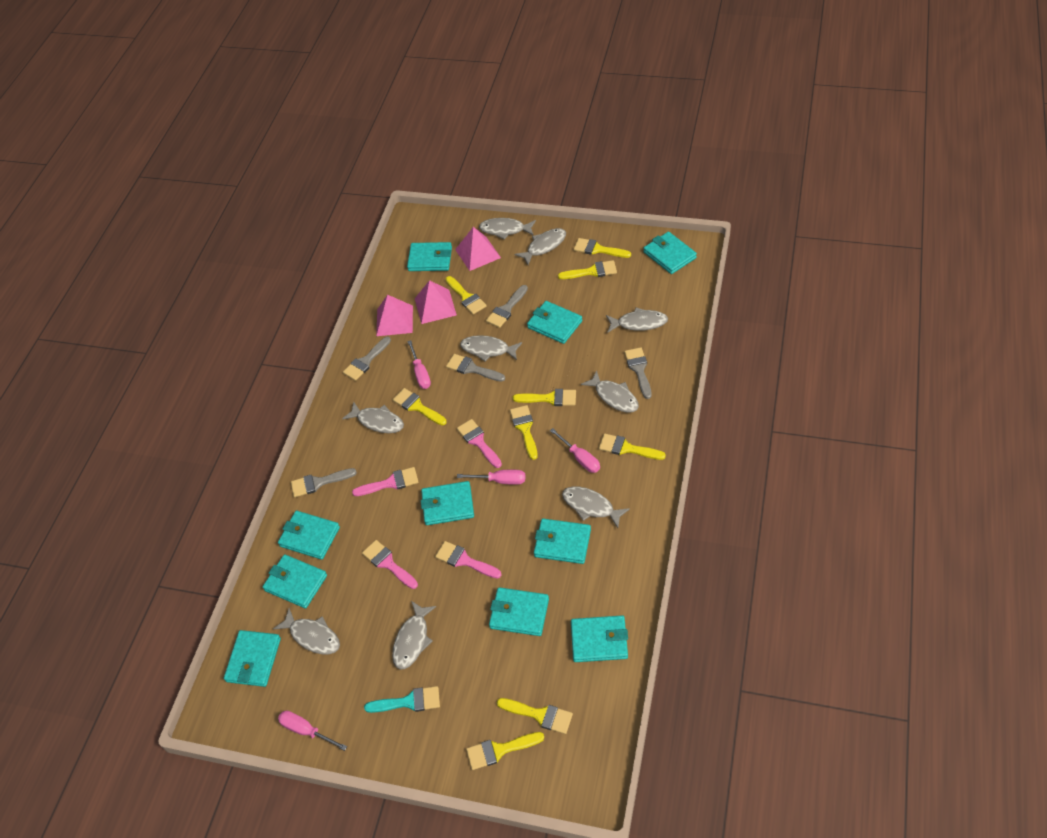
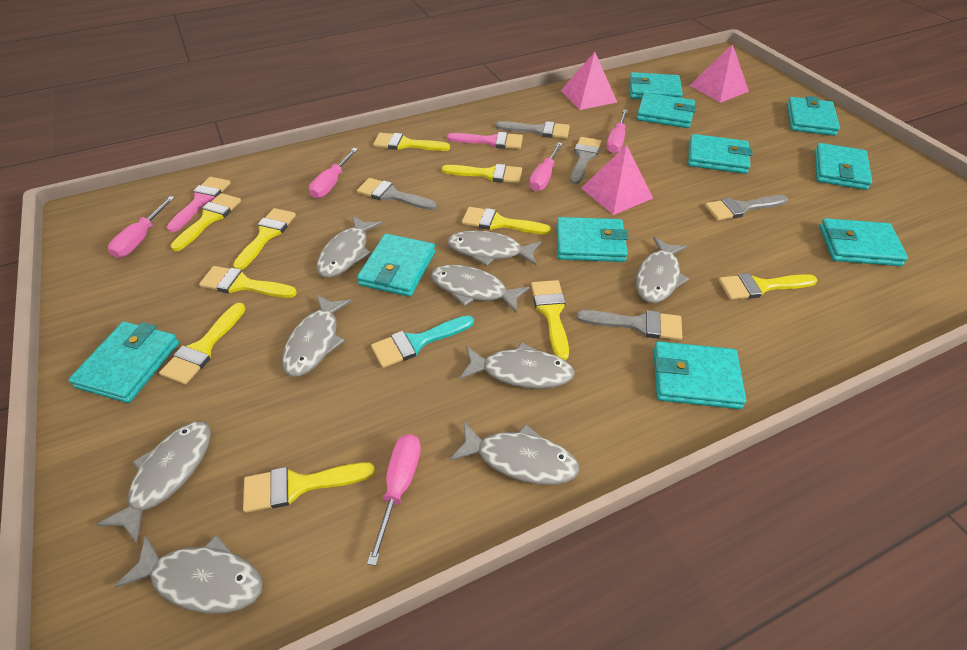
pink brush: 4 -> 2
pink screwdriver: 4 -> 5
yellow brush: 9 -> 10

